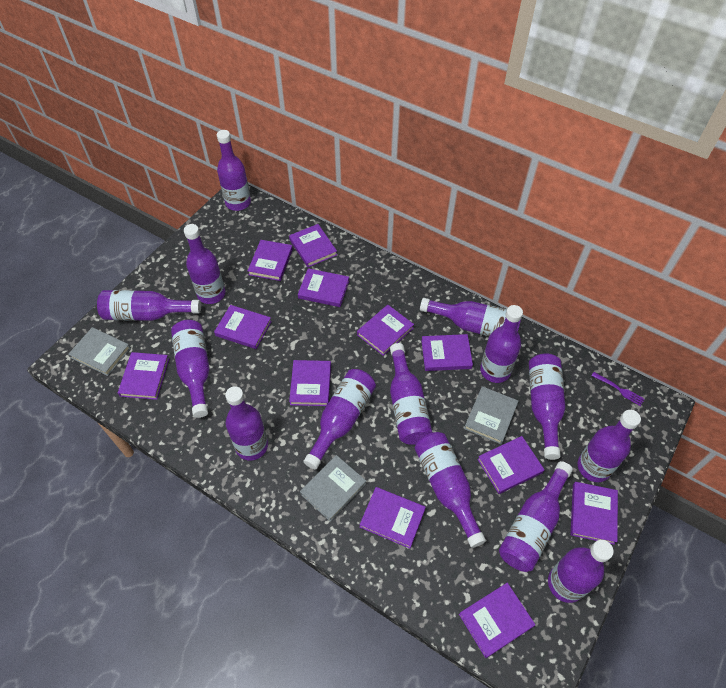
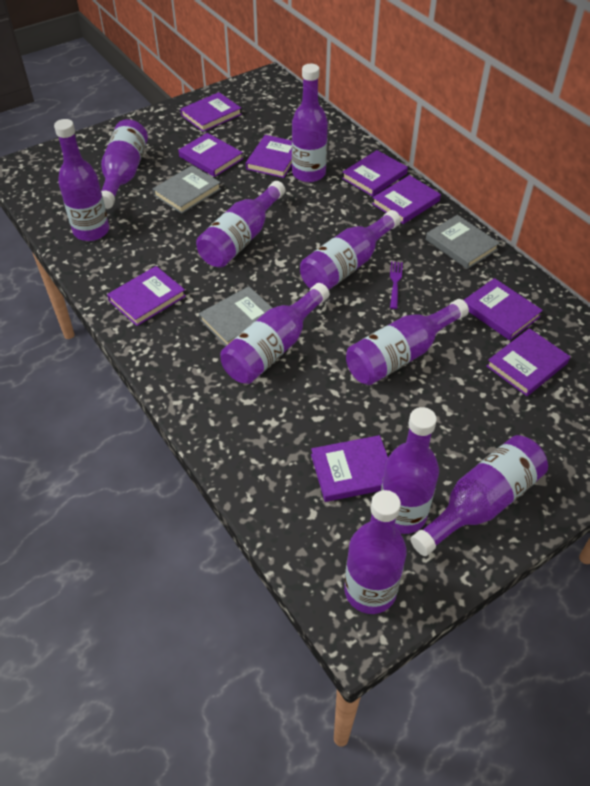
purple book: 12 -> 9
purple bottle: 14 -> 10

